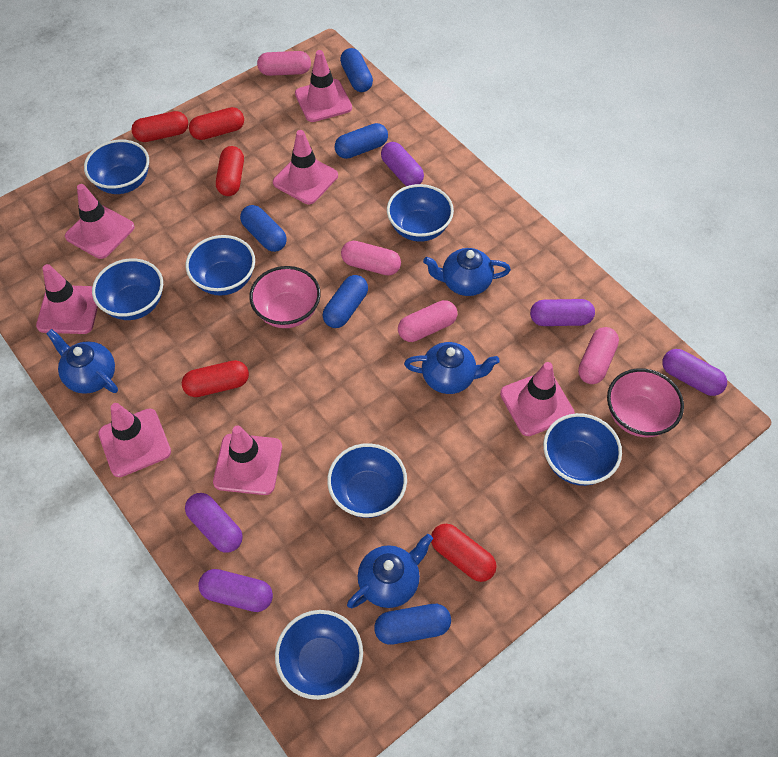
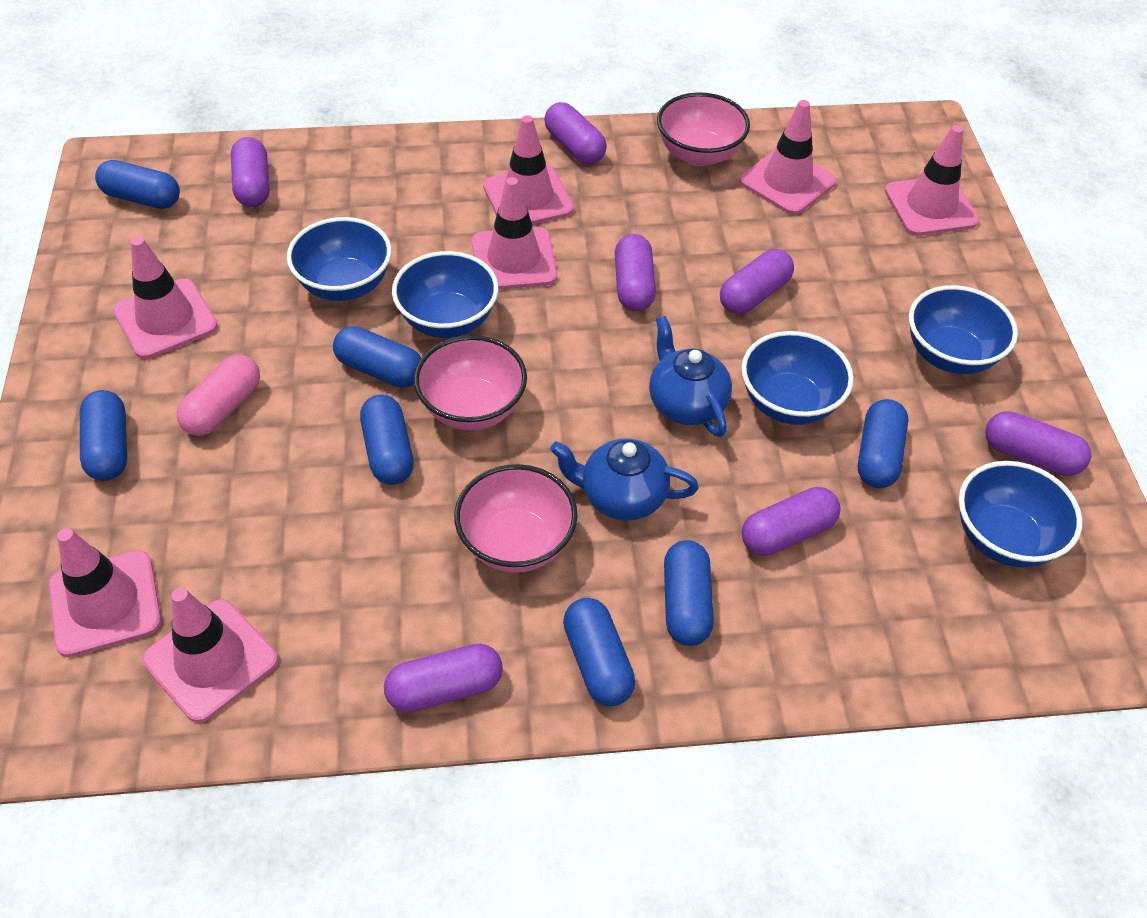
blue bowl: 7 -> 5
blue capsule: 5 -> 7
blue teapot: 4 -> 2
pink bowl: 2 -> 3
pink capsule: 4 -> 1
purple capsule: 5 -> 7
red capsule: 5 -> 0

